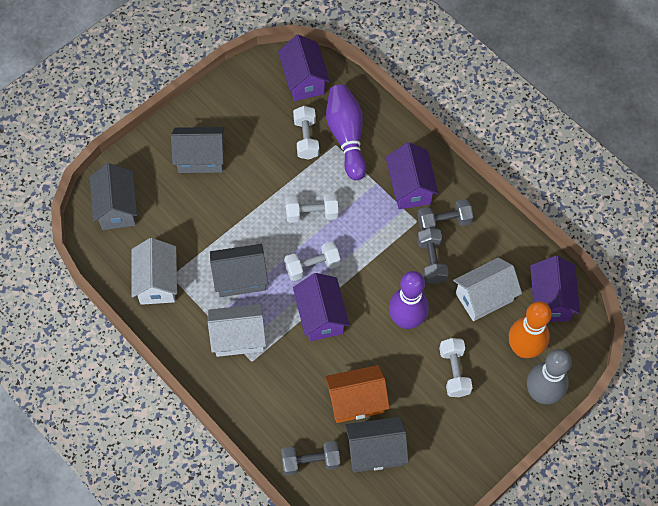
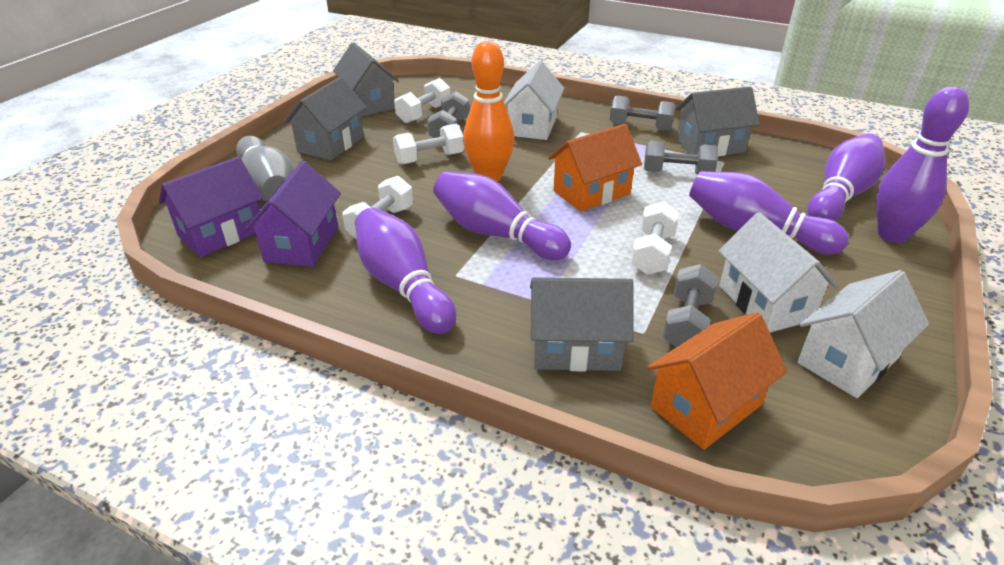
grey dumbbell: 3 -> 4
orange house: 1 -> 2
purple bowling pin: 2 -> 5
purple house: 4 -> 2

